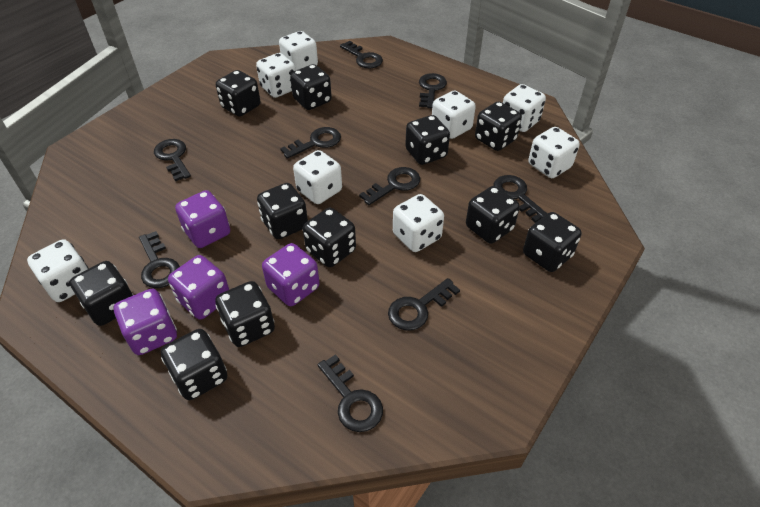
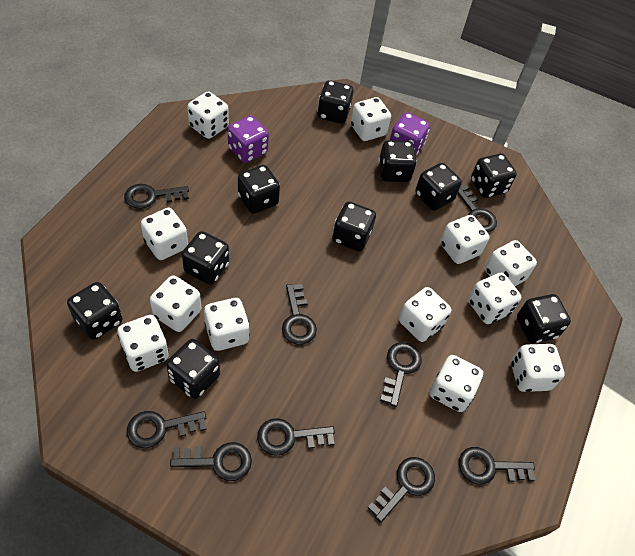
black dice: 11 -> 10
purple dice: 4 -> 2
white dice: 8 -> 12

